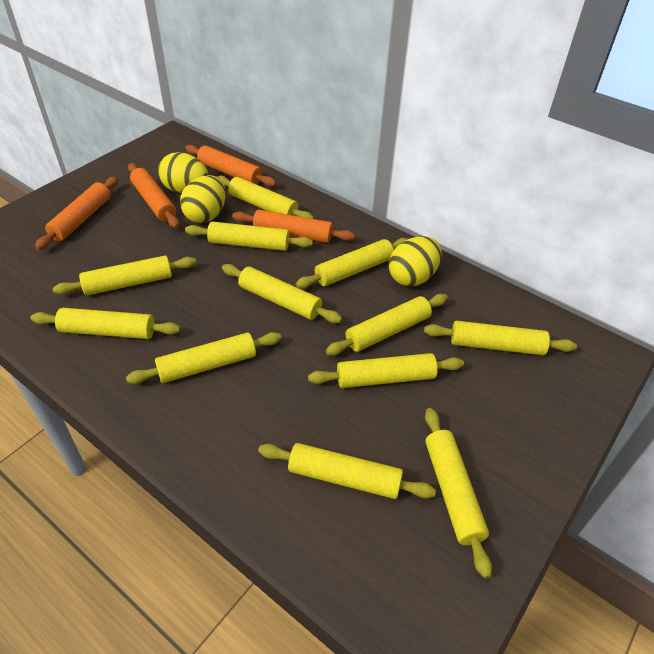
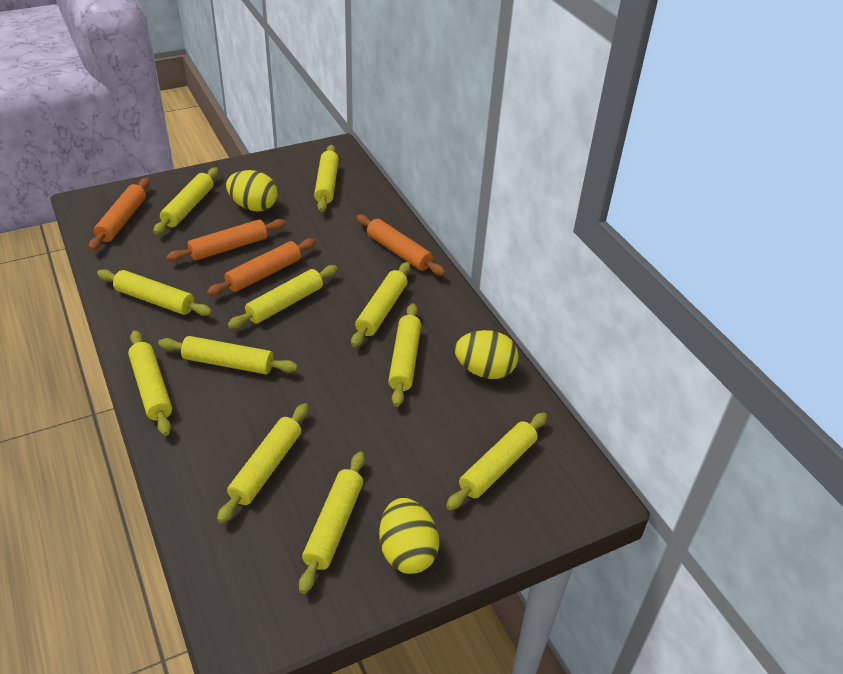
yellow rolling pin: 12 -> 11

